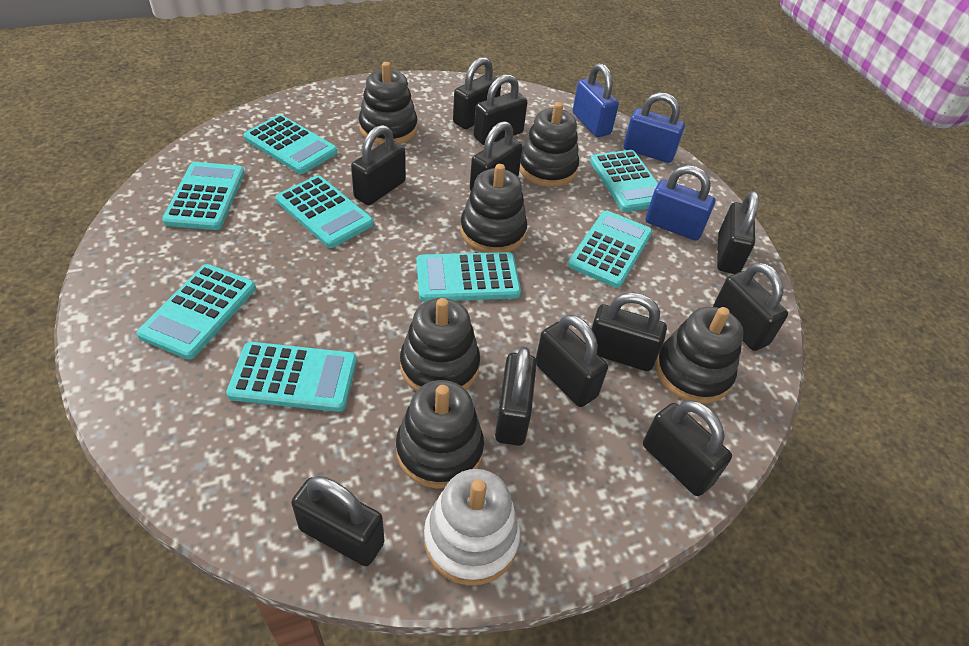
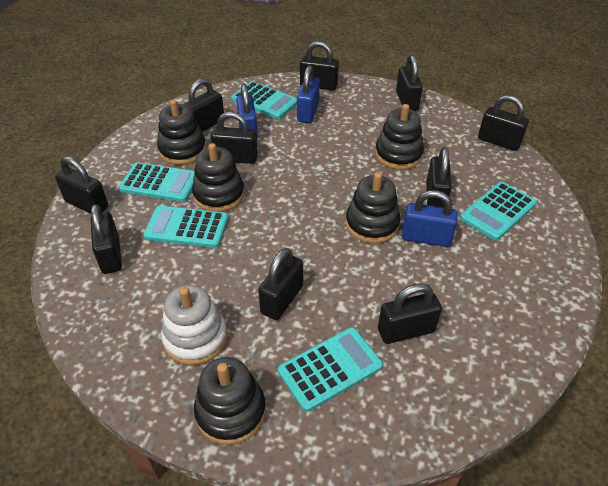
black padlock: 11 -> 10
black stacking toy: 6 -> 5
turquoise calculator: 8 -> 5

